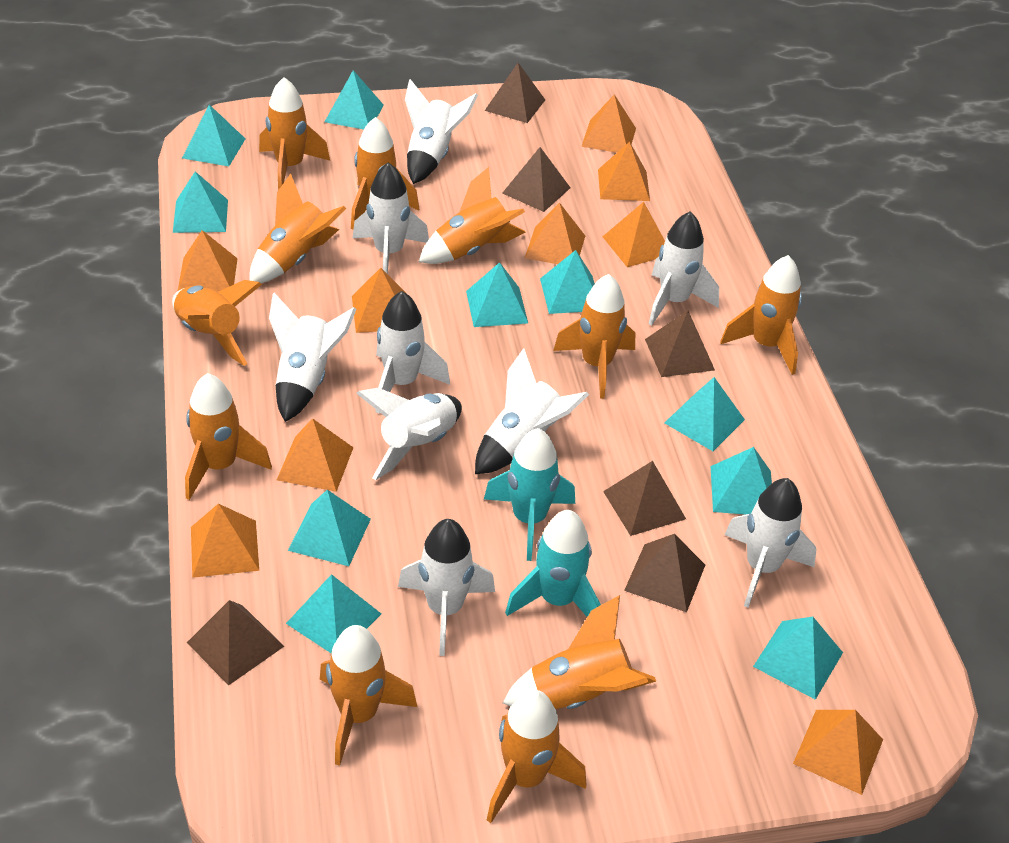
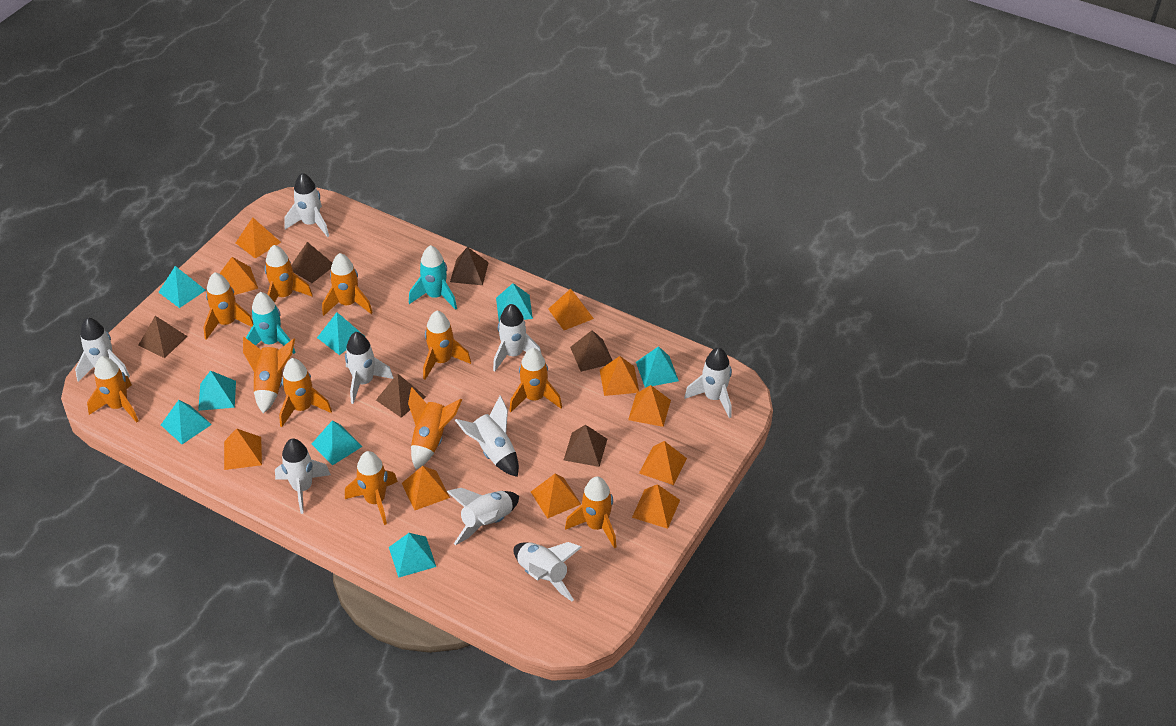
orange pyramid: 9 -> 10
turquoise pyramid: 10 -> 8

